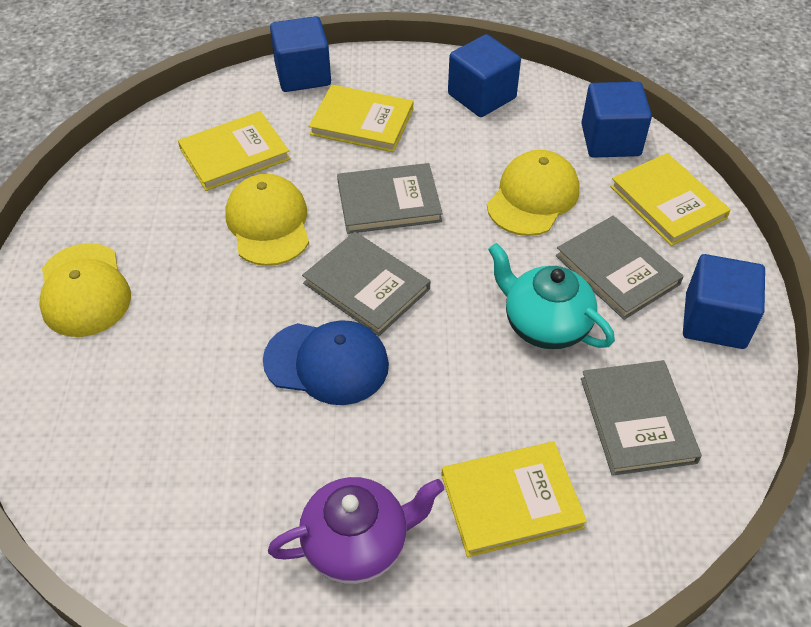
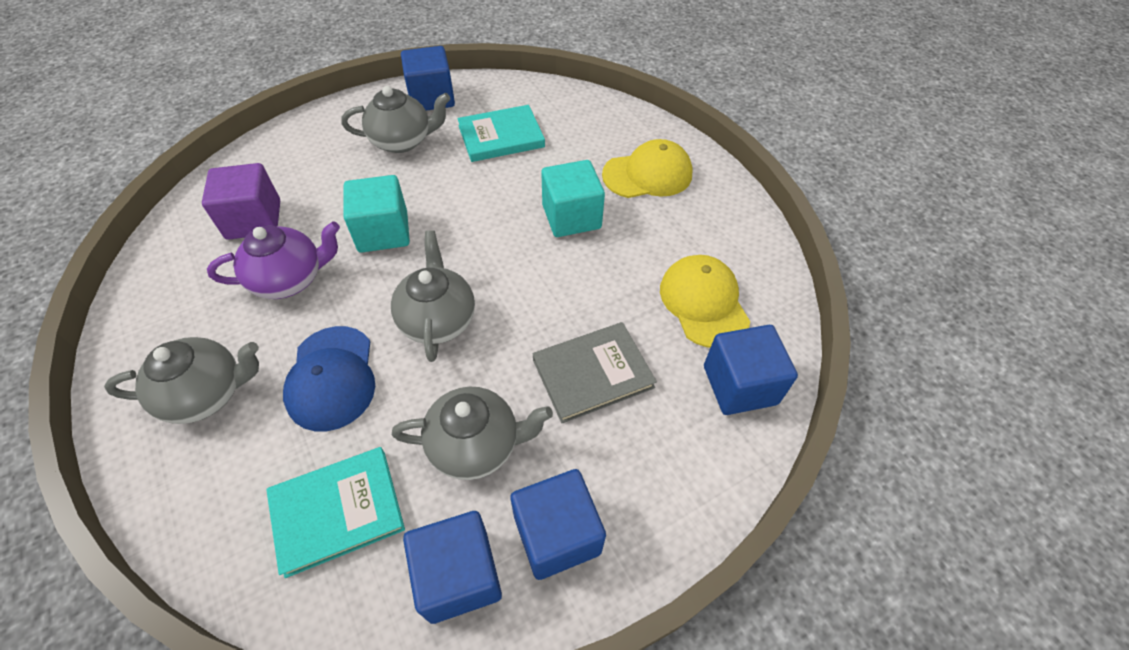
grey book: 4 -> 1
grey teapot: 0 -> 4
purple cube: 0 -> 1
turquoise book: 0 -> 2
turquoise cube: 0 -> 2
turquoise teapot: 1 -> 0
yellow book: 4 -> 0
yellow cap: 3 -> 2

